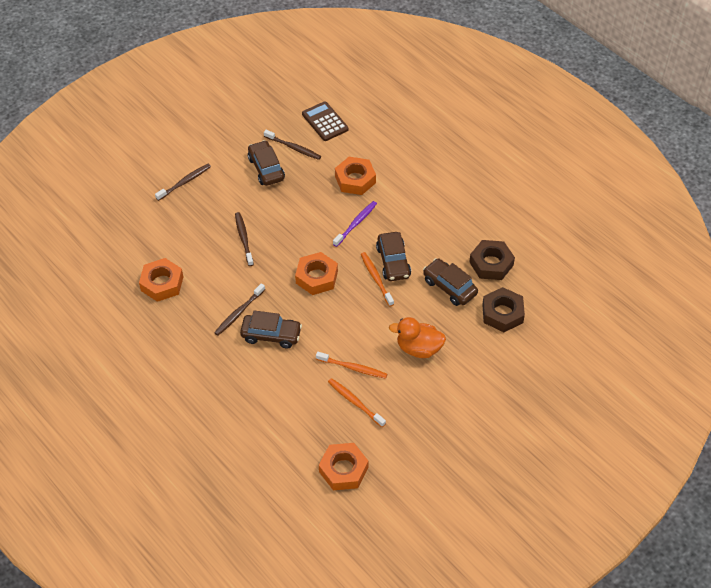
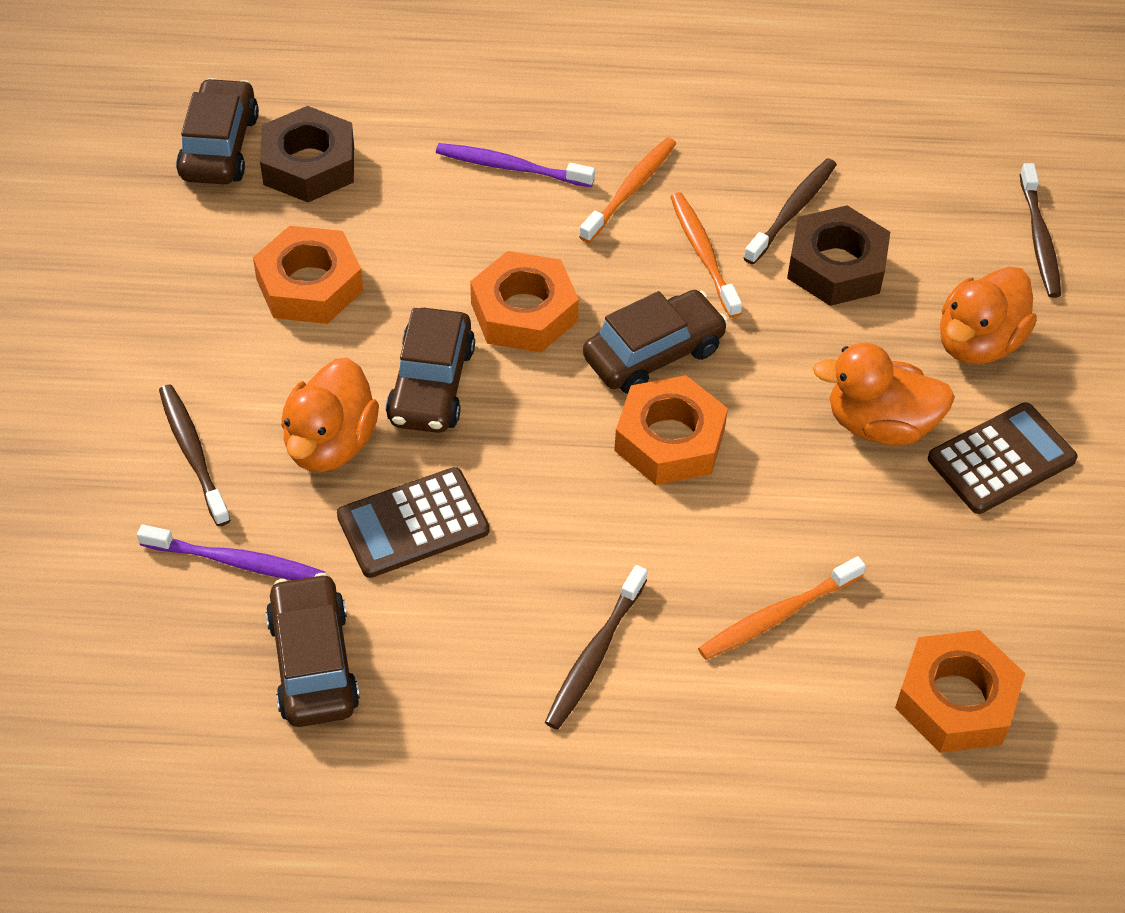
brown calculator: 1 -> 2
orange duck: 1 -> 3
purple toothbrush: 1 -> 2

